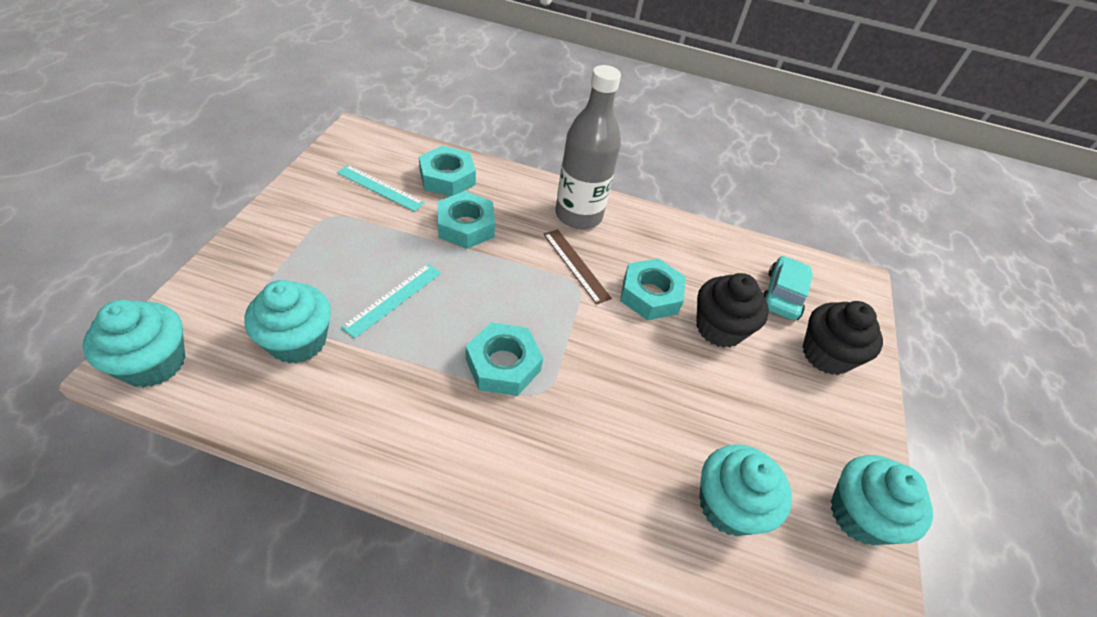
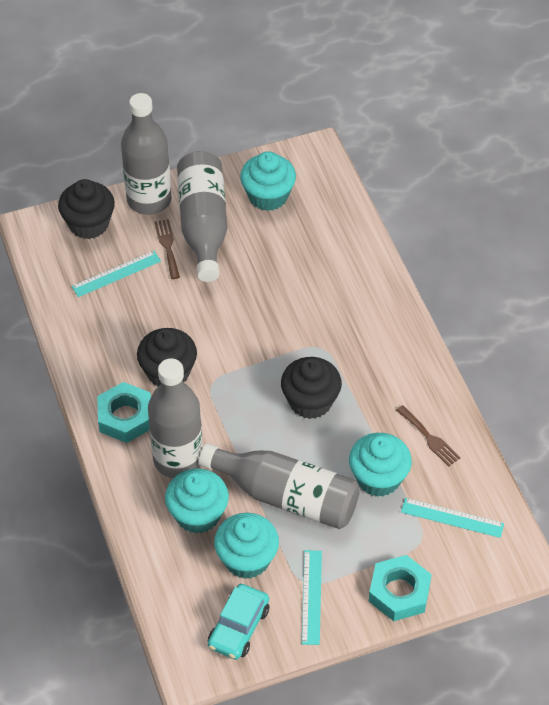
black cupcake: 2 -> 3
brown fork: 0 -> 2
brown ruler: 1 -> 0
grey bottle: 1 -> 4
turquoise nut: 4 -> 2
turquoise ruler: 2 -> 3

